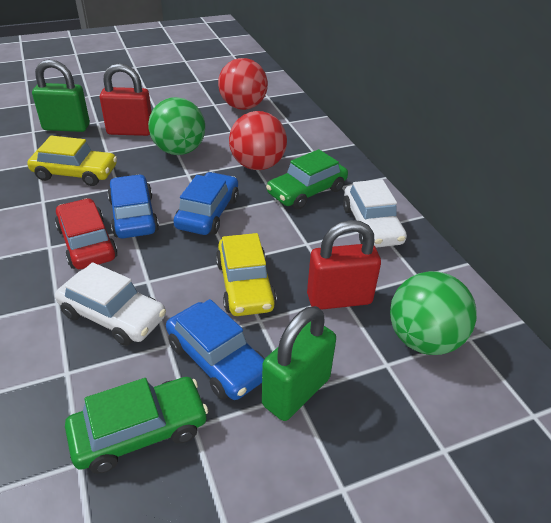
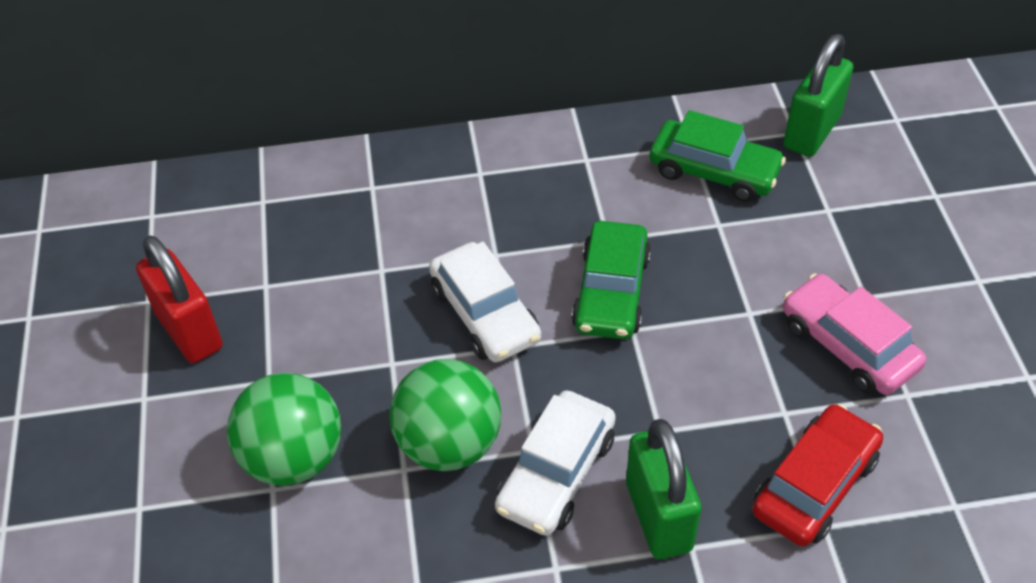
blue car: 3 -> 0
pink car: 0 -> 1
red ball: 2 -> 0
red padlock: 2 -> 1
yellow car: 2 -> 0

